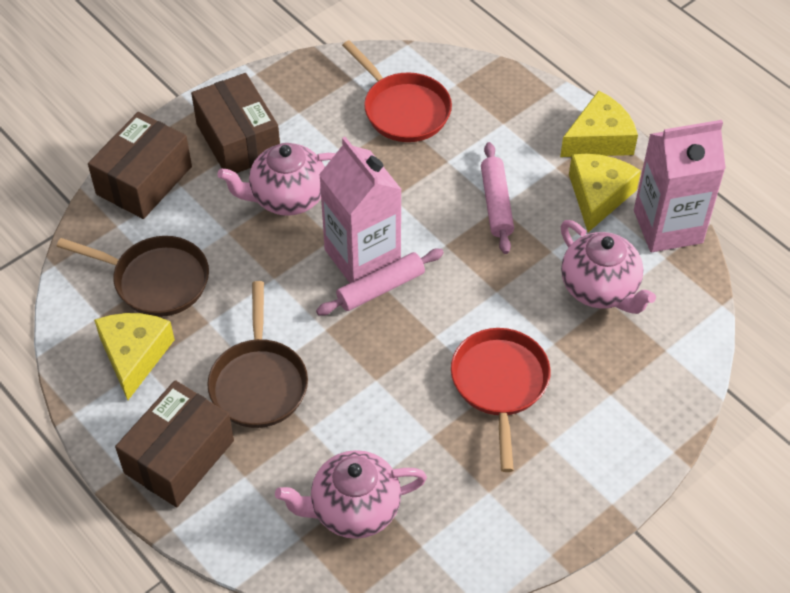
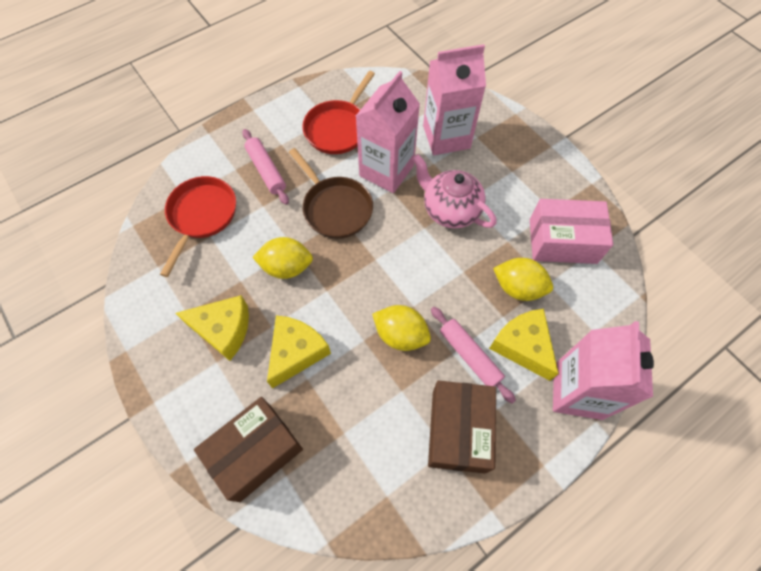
brown box: 3 -> 2
brown pan: 2 -> 1
pink box: 0 -> 1
pink carton: 2 -> 3
pink teapot: 3 -> 1
yellow lemon: 0 -> 3

